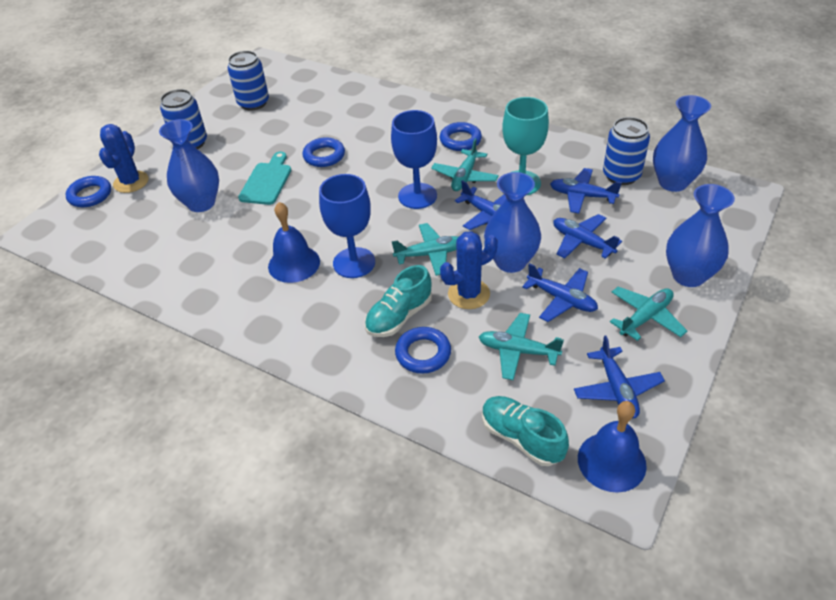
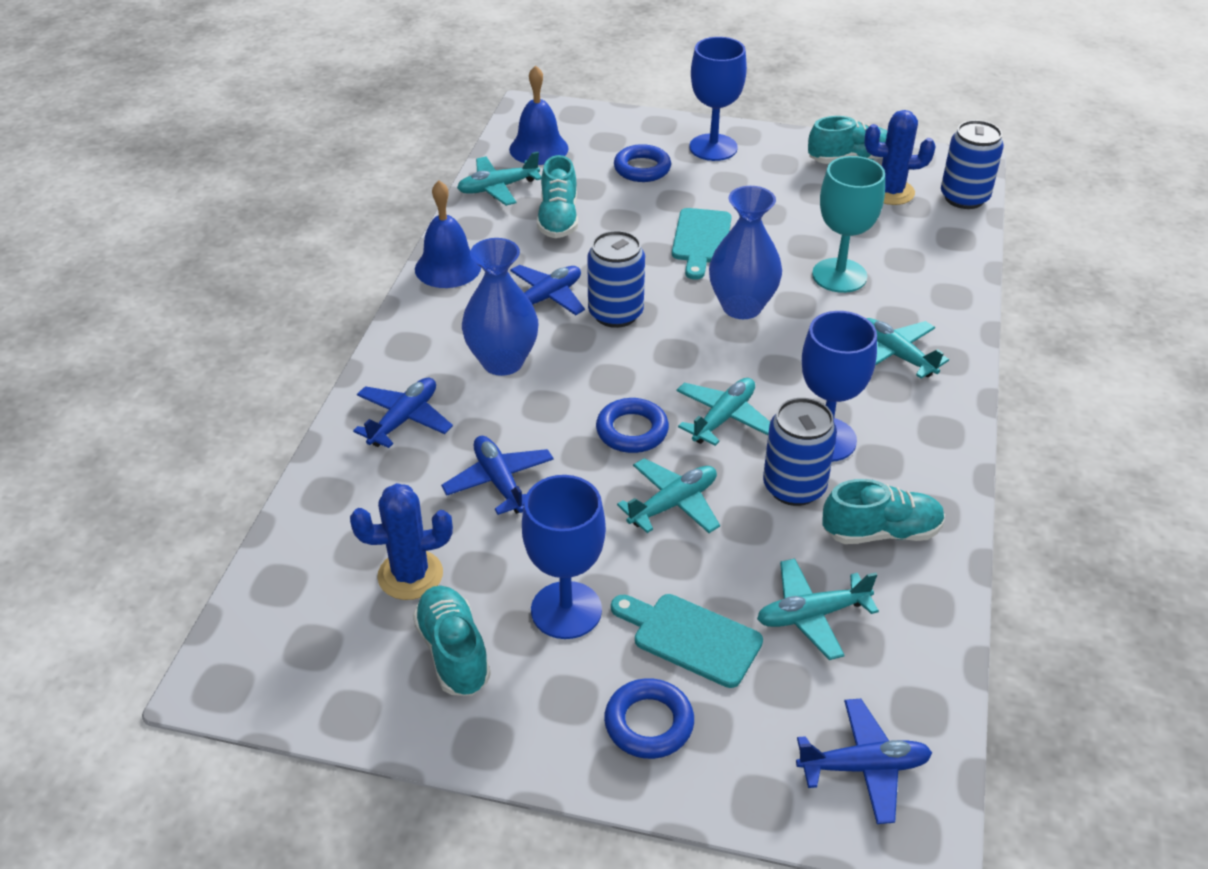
blue goblet: 2 -> 3
blue plane: 5 -> 4
blue ring: 4 -> 3
blue vase: 4 -> 2
turquoise cutting board: 1 -> 2
turquoise plane: 4 -> 5
turquoise shoe: 2 -> 4

